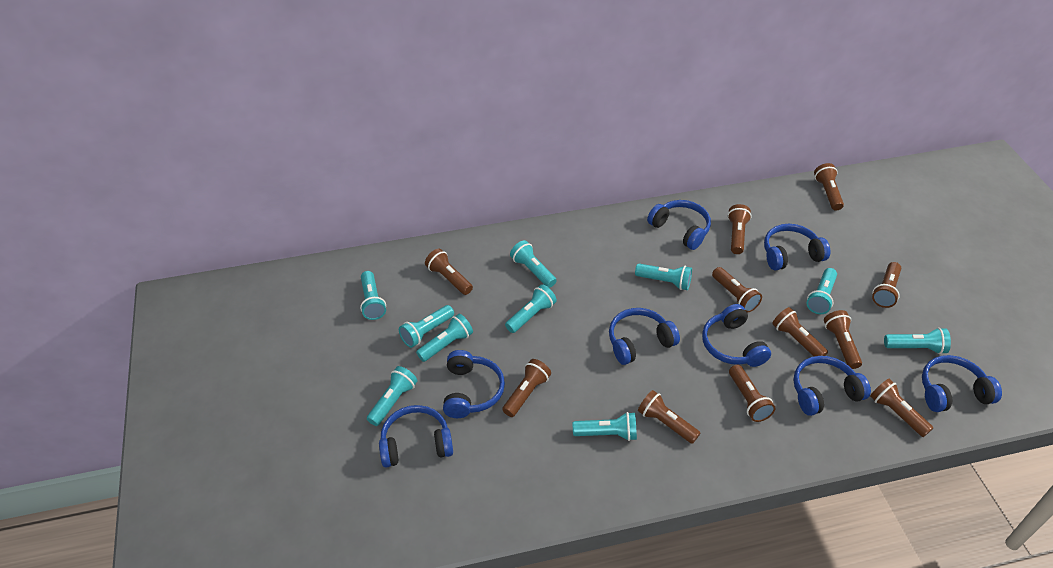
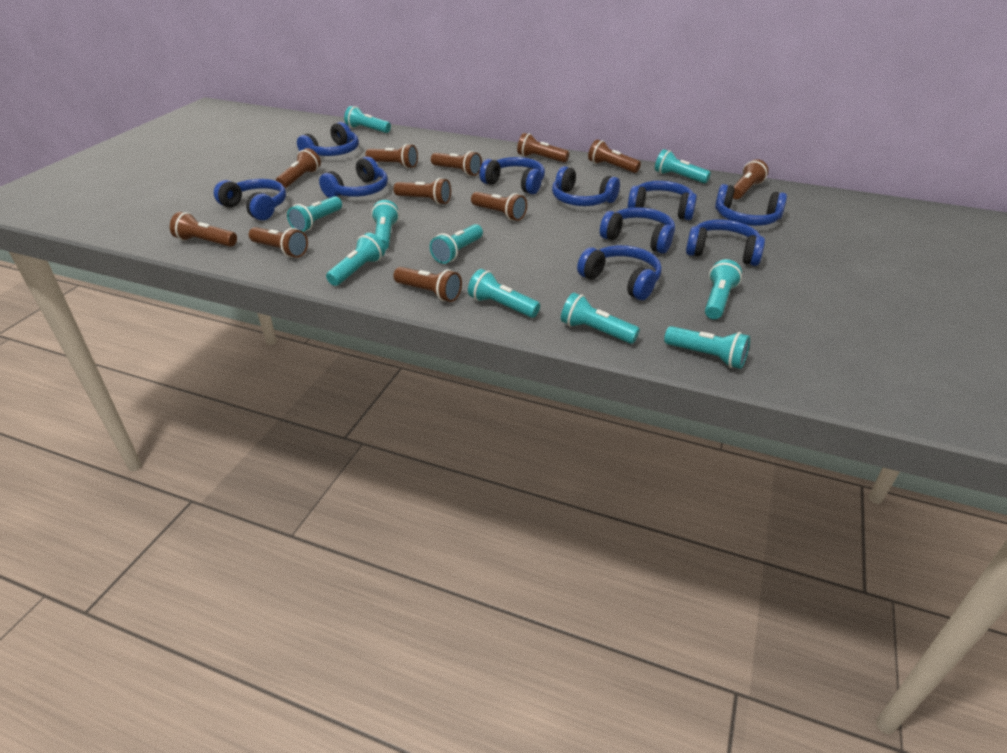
blue headphones: 8 -> 10

